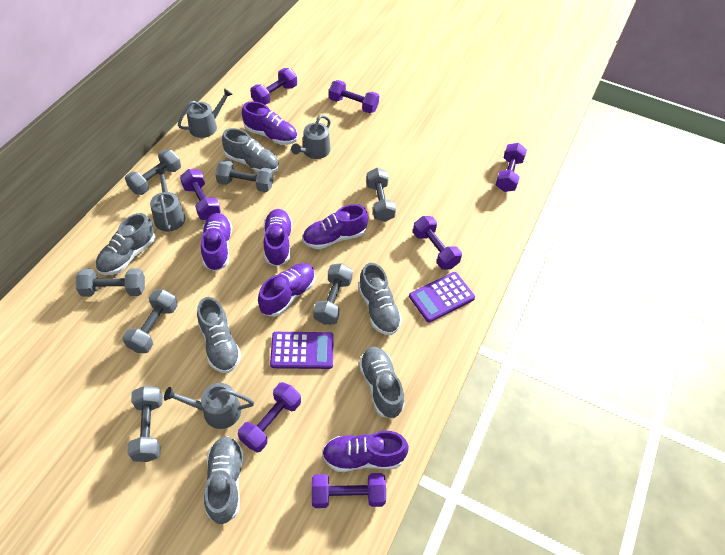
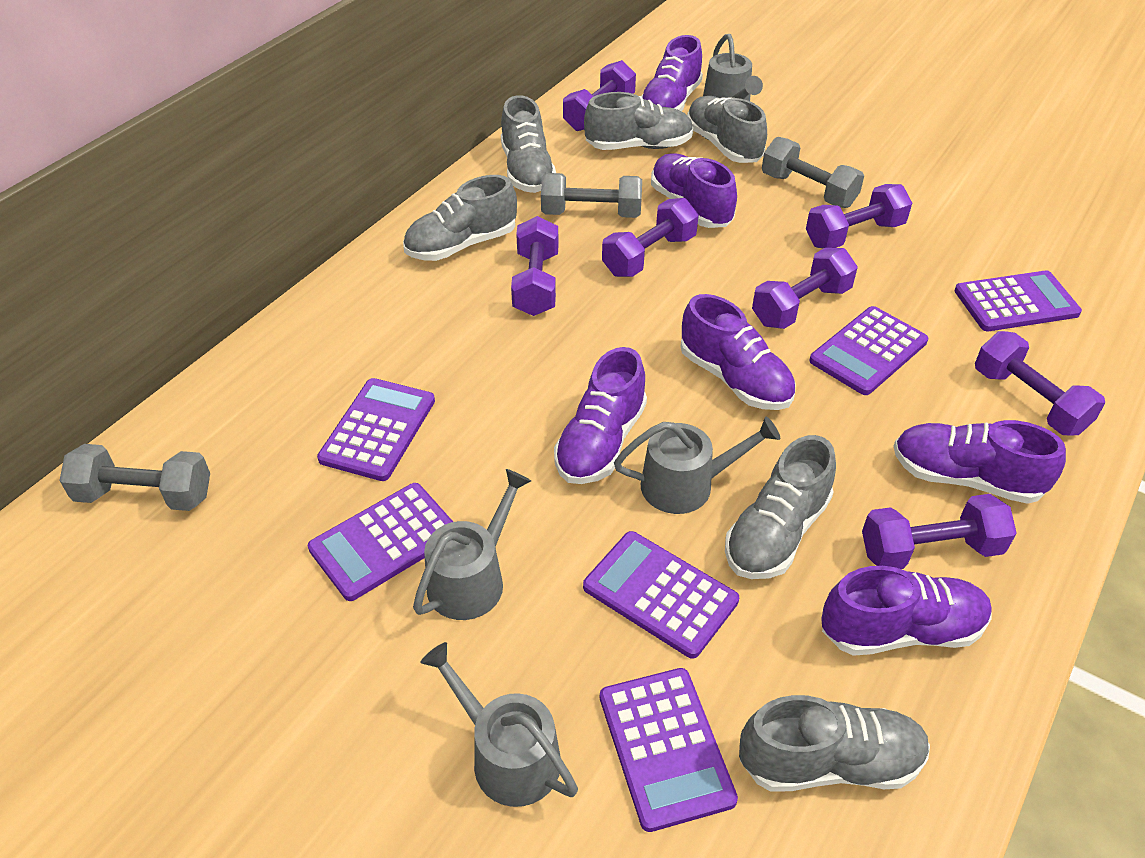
grey dumbbell: 7 -> 3
purple calculator: 2 -> 6

